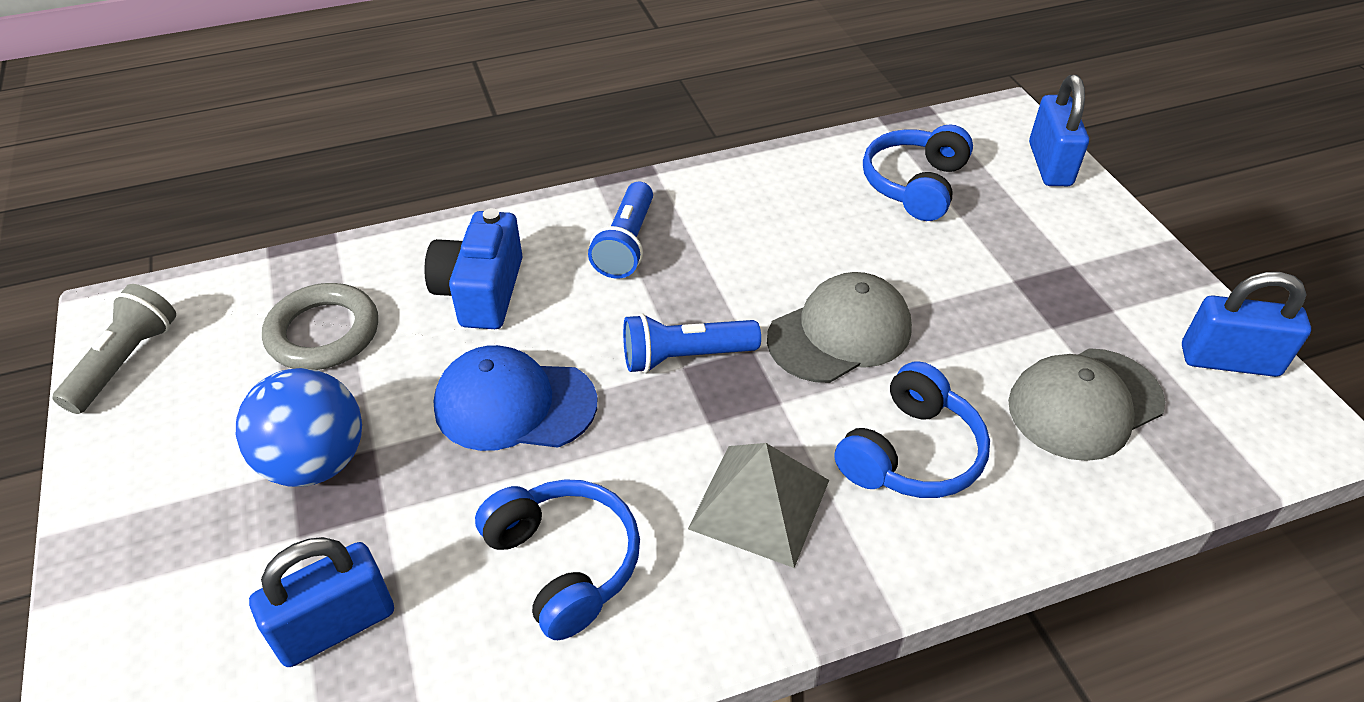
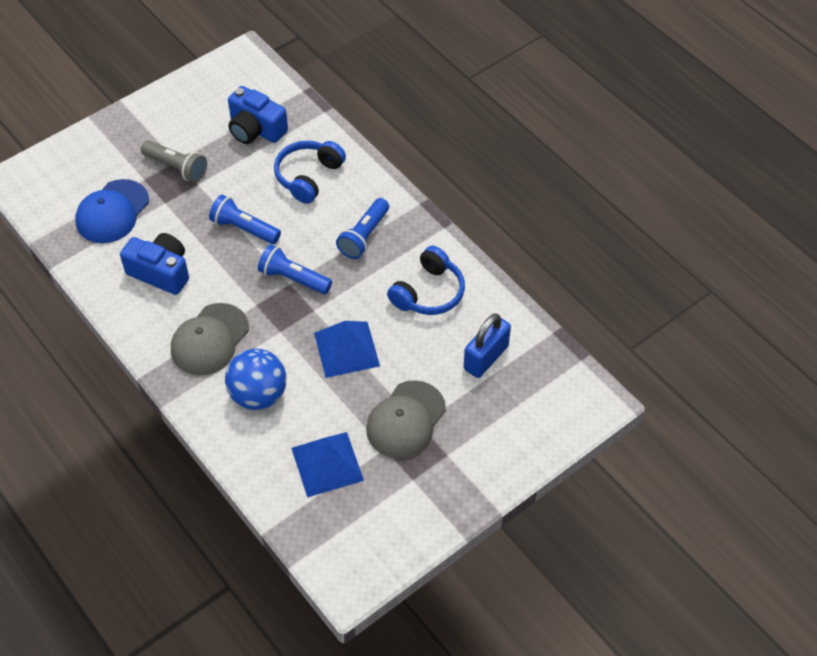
blue camera: 1 -> 2
blue flashlight: 2 -> 3
blue headphones: 3 -> 2
blue padlock: 3 -> 1
blue pyramid: 0 -> 2
grey pyramid: 1 -> 0
grey ring: 1 -> 0

